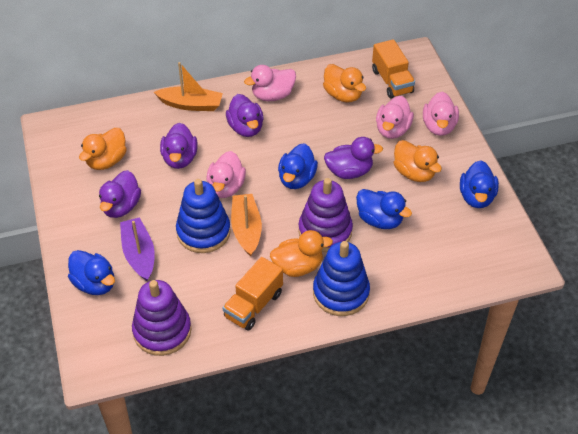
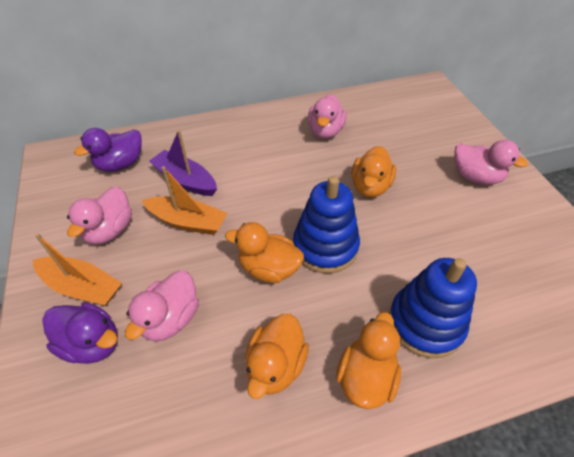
blue duck: 4 -> 0
orange truck: 2 -> 0
purple duck: 4 -> 2
purple stacking toy: 2 -> 0

